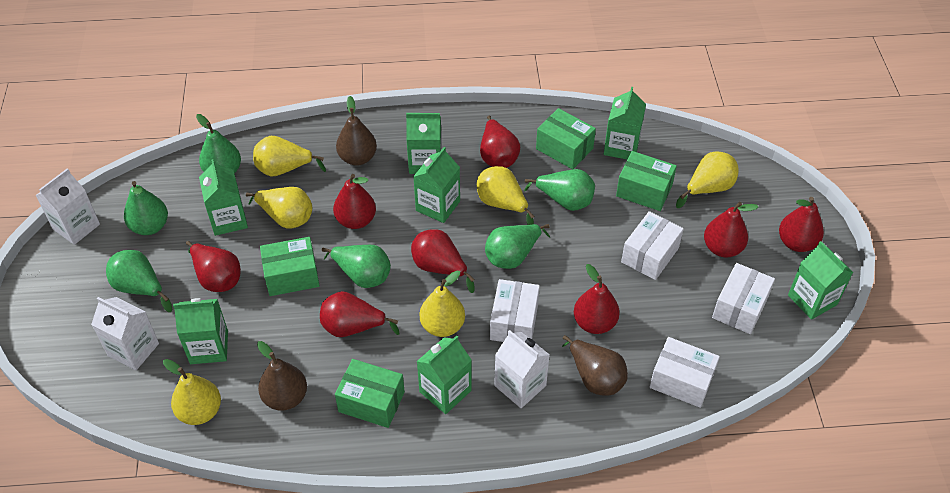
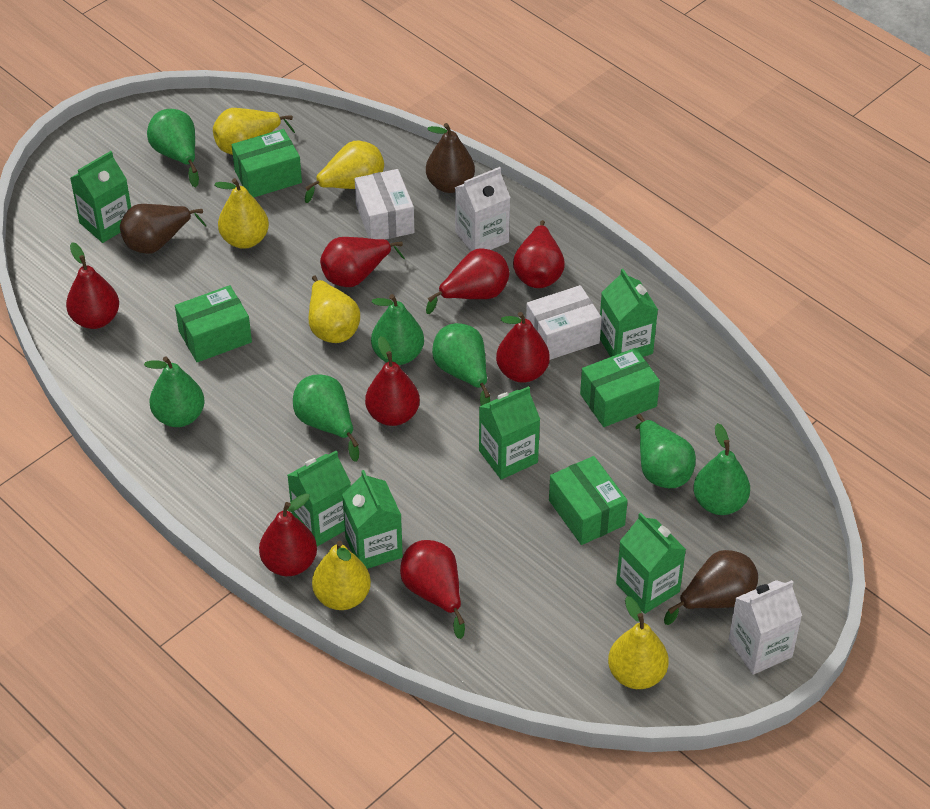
green carton: 7 -> 6
green pear: 6 -> 7
white box: 4 -> 2
white carton: 3 -> 2

